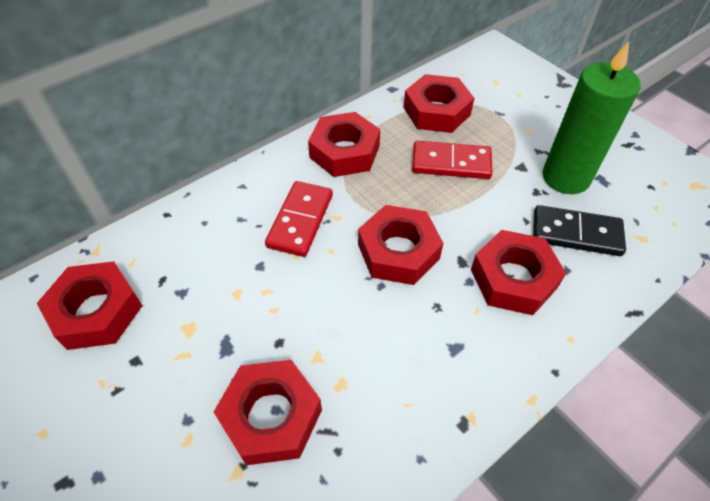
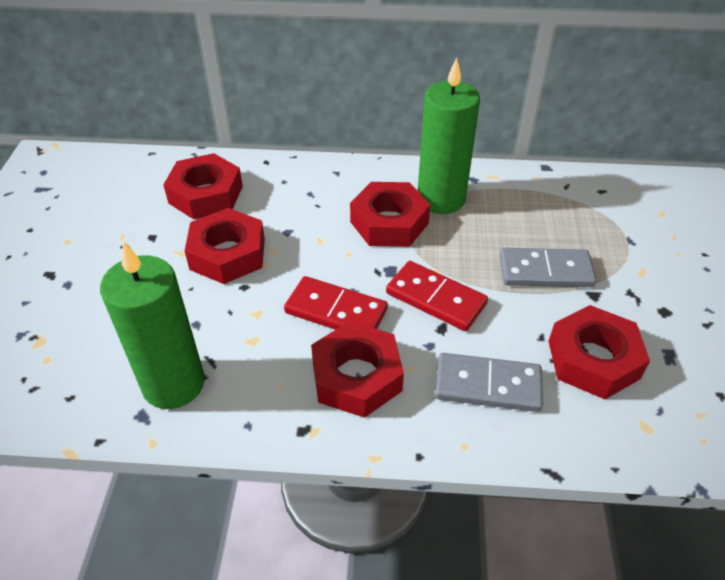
black domino: 1 -> 0
green candle: 1 -> 2
grey domino: 0 -> 2
red nut: 6 -> 5

